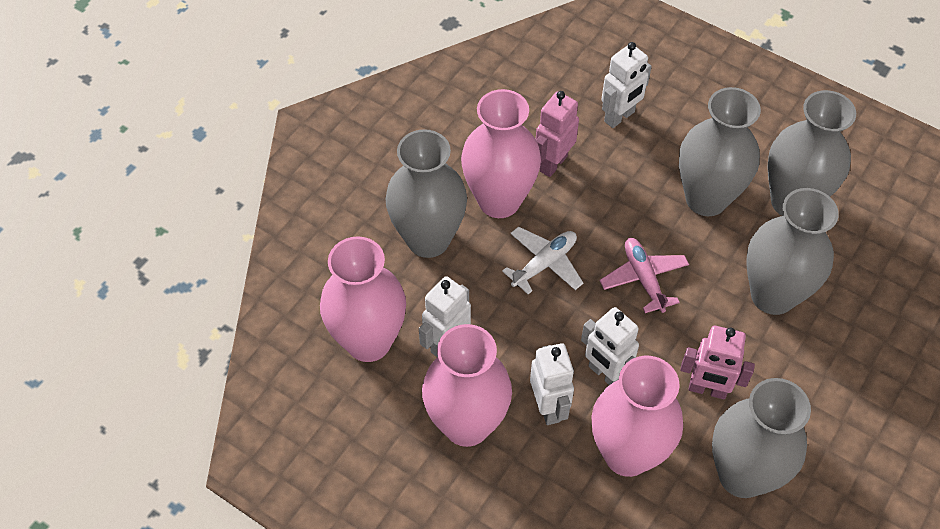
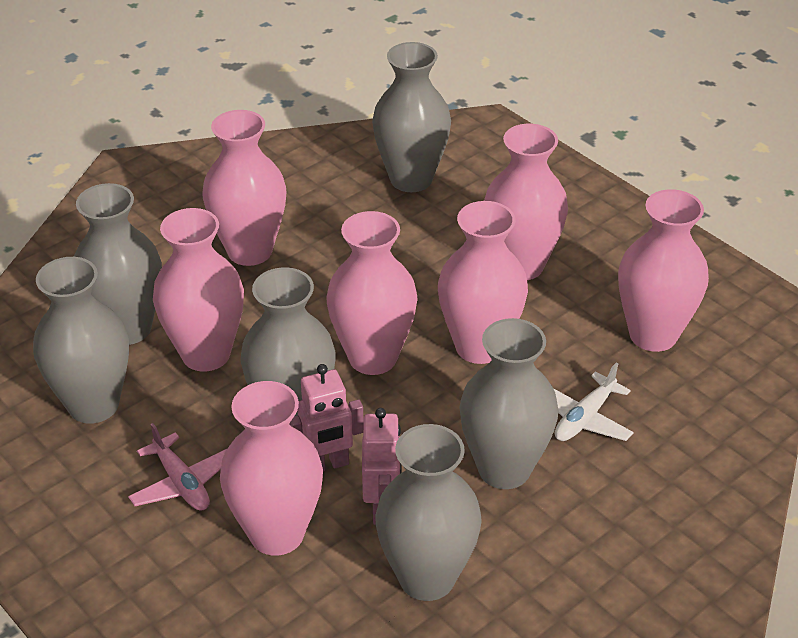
grey vase: 5 -> 6
pink vase: 4 -> 7
white robot: 4 -> 0

